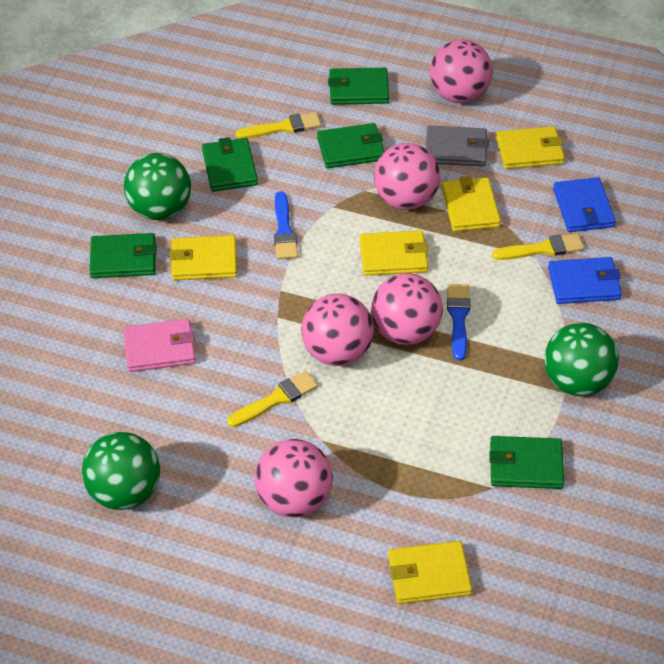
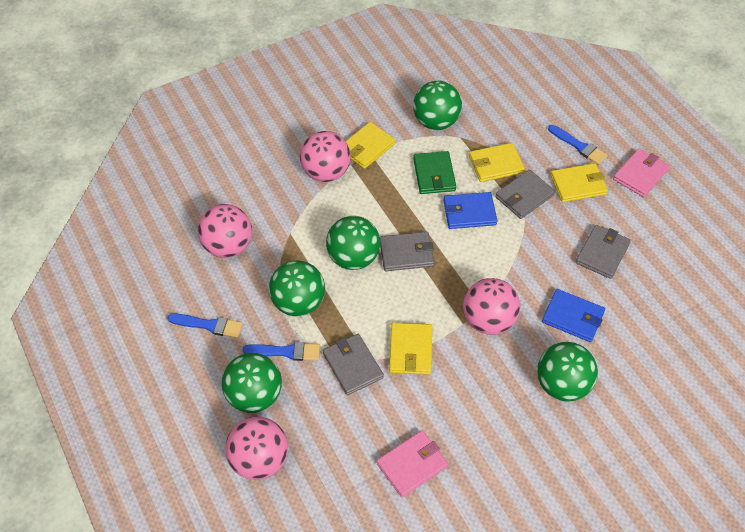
blue brush: 2 -> 3
green ball: 3 -> 5
green wallet: 5 -> 1
grey wallet: 1 -> 4
pink ball: 5 -> 4
pink wallet: 1 -> 2
yellow brush: 3 -> 0
yellow wallet: 5 -> 4

